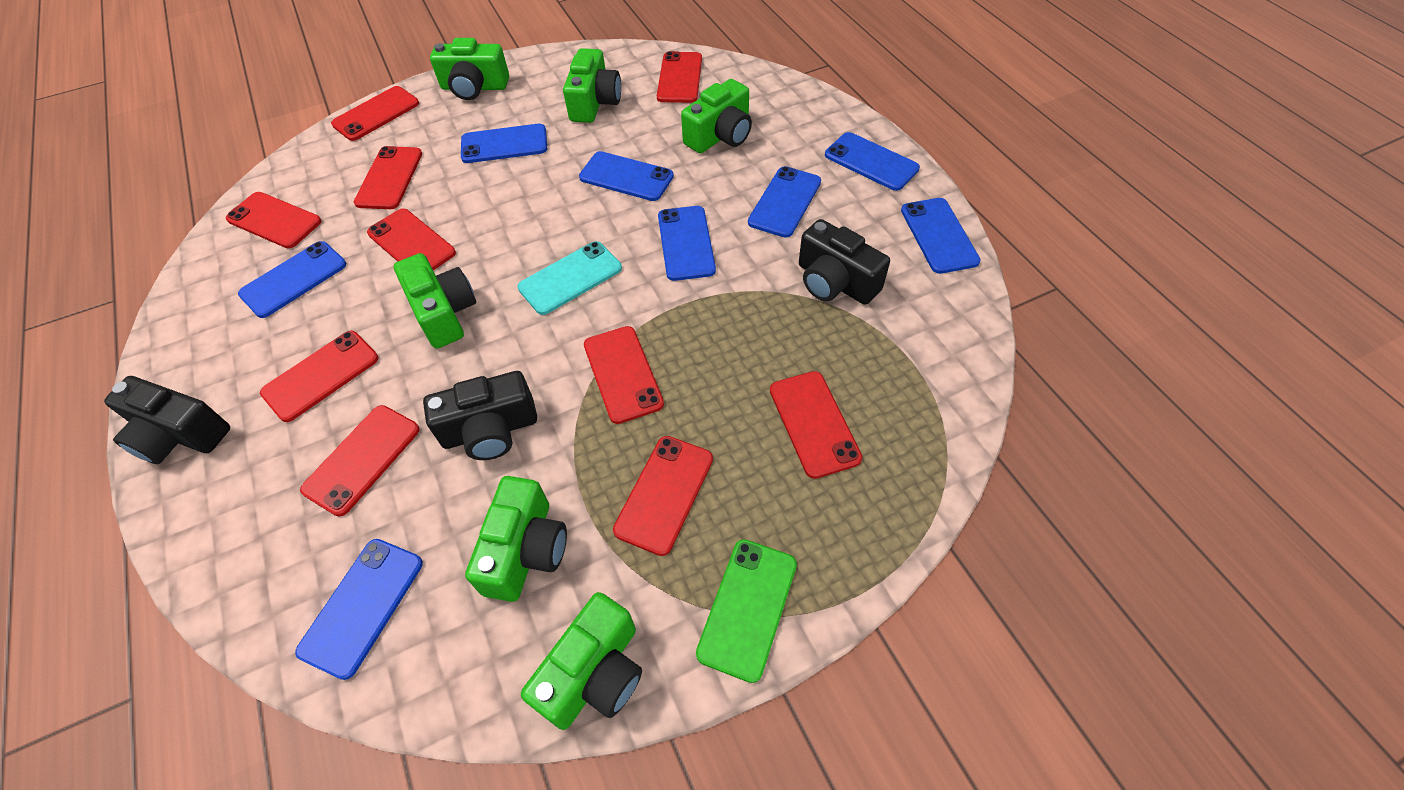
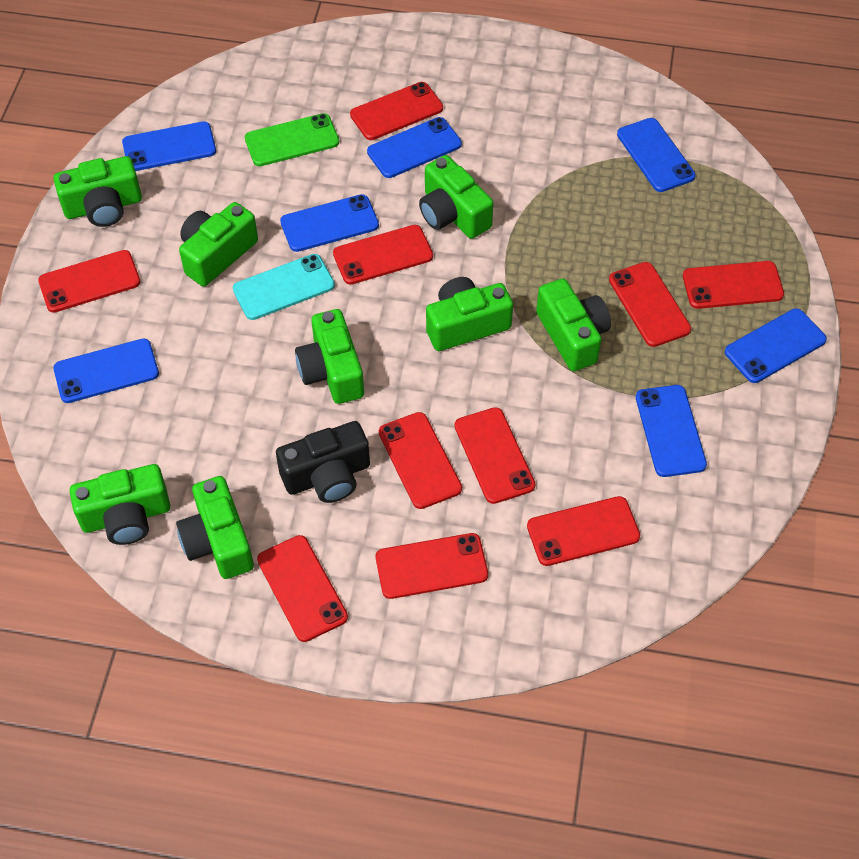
black camera: 3 -> 1
blue phone: 8 -> 7
green camera: 6 -> 8

